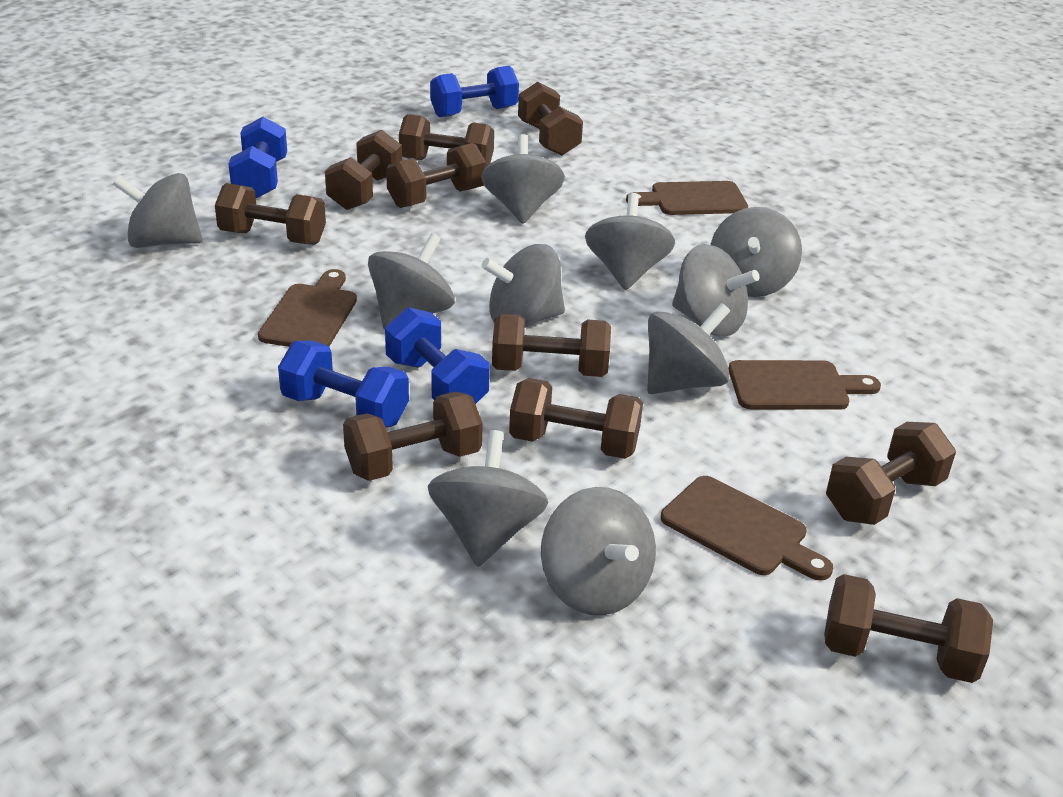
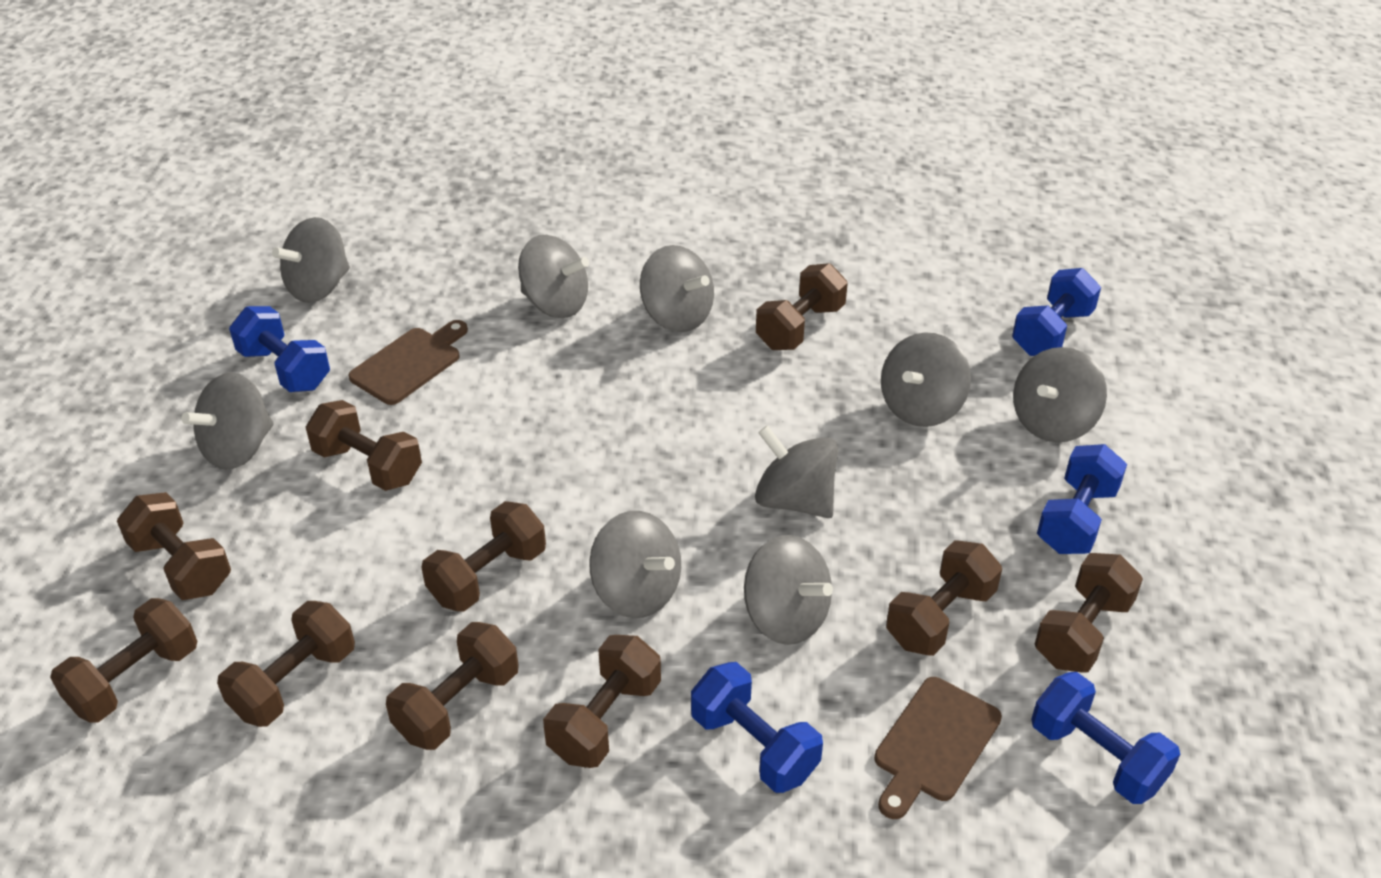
blue dumbbell: 4 -> 5
brown cutting board: 4 -> 2
grey spinning top: 10 -> 9

